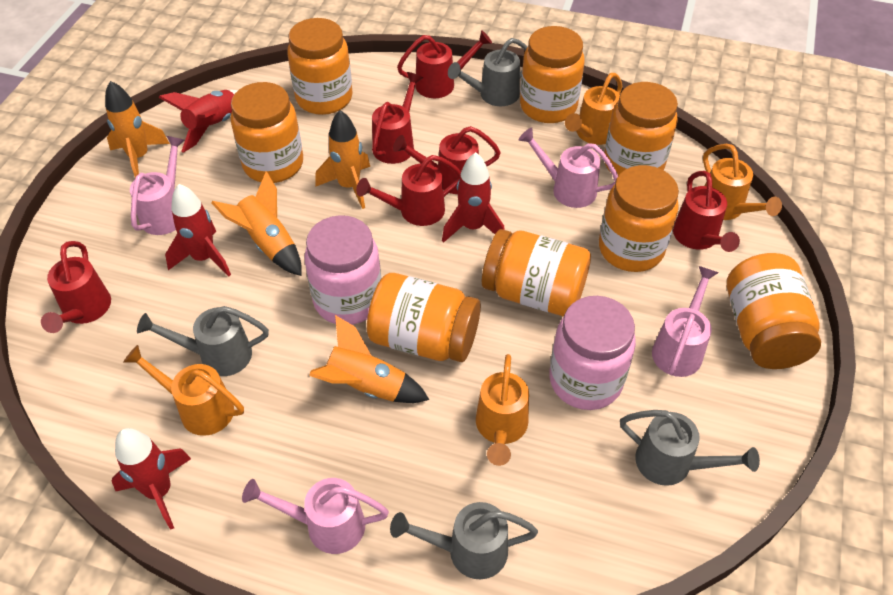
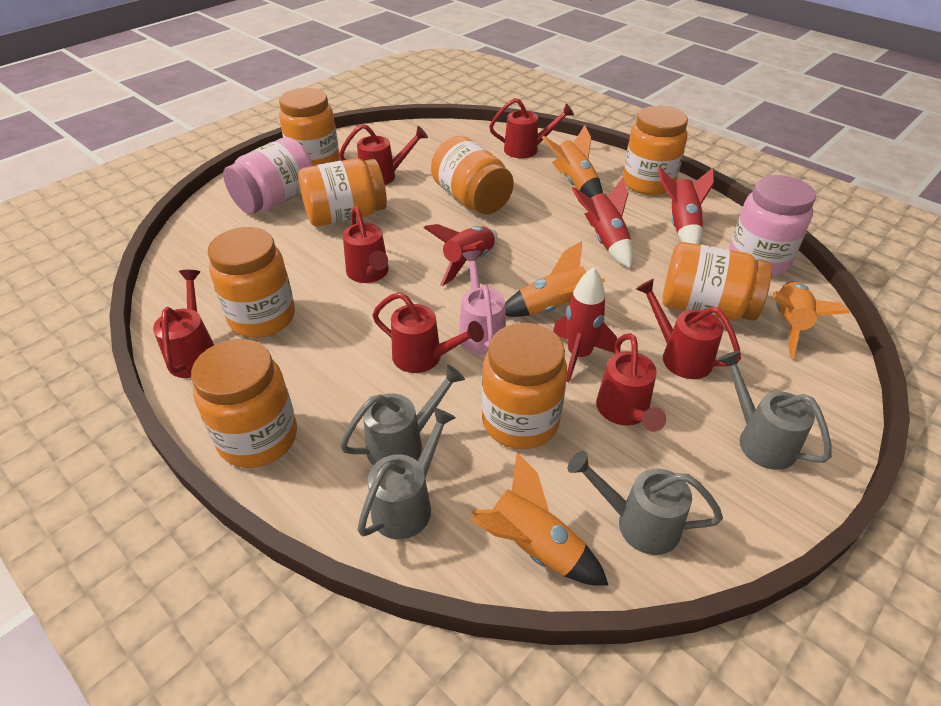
orange watering can: 4 -> 0
pink watering can: 4 -> 1
red watering can: 6 -> 7

